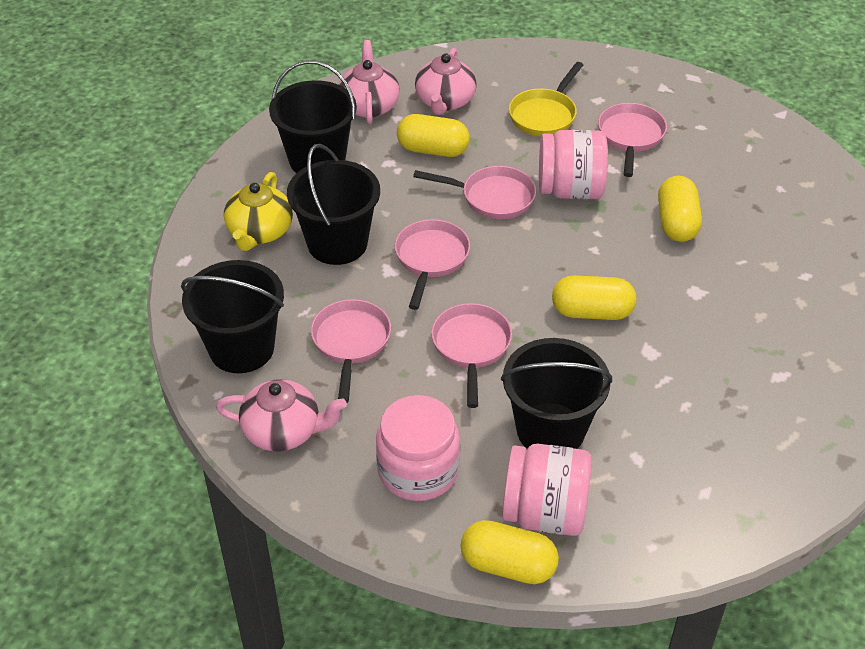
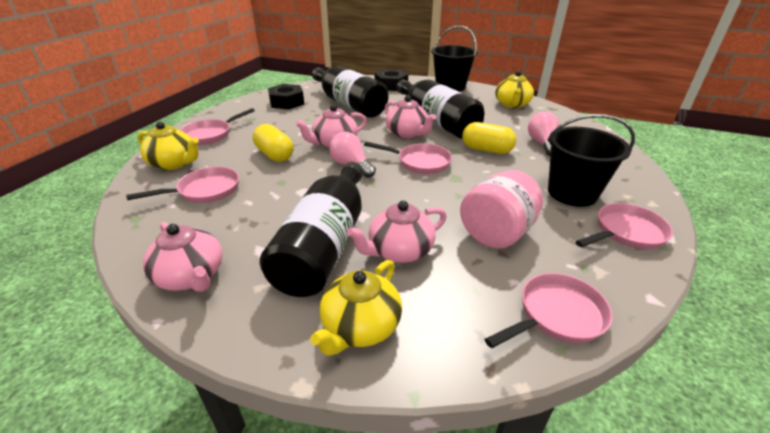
black bottle: 0 -> 3
black bucket: 4 -> 2
black nut: 0 -> 2
pink jar: 3 -> 1
pink light bulb: 0 -> 2
pink teapot: 3 -> 4
yellow capsule: 4 -> 2
yellow pan: 1 -> 0
yellow teapot: 1 -> 3

